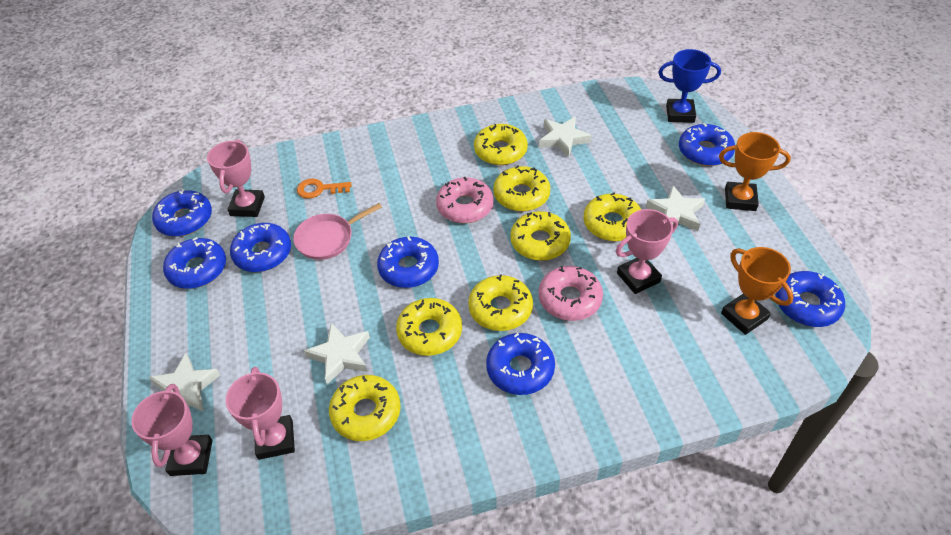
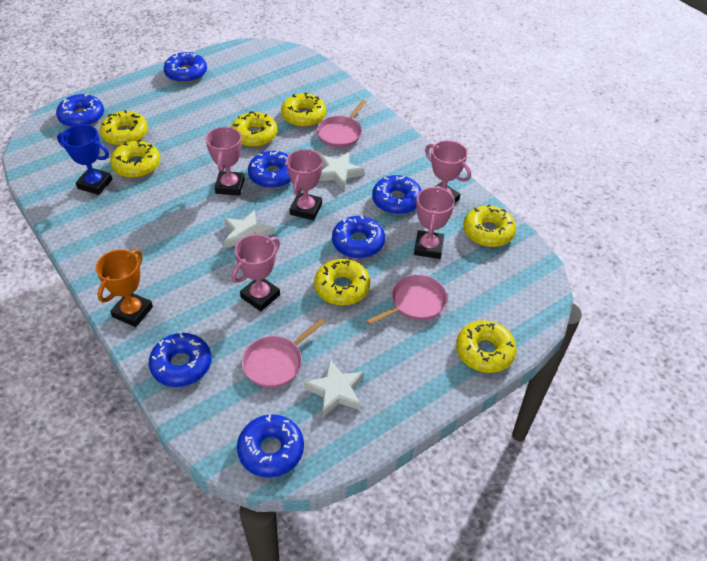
orange key: 1 -> 0
orange trophy: 2 -> 1
pink donut: 2 -> 0
pink pan: 1 -> 3
pink trophy: 4 -> 5
white star: 4 -> 3

